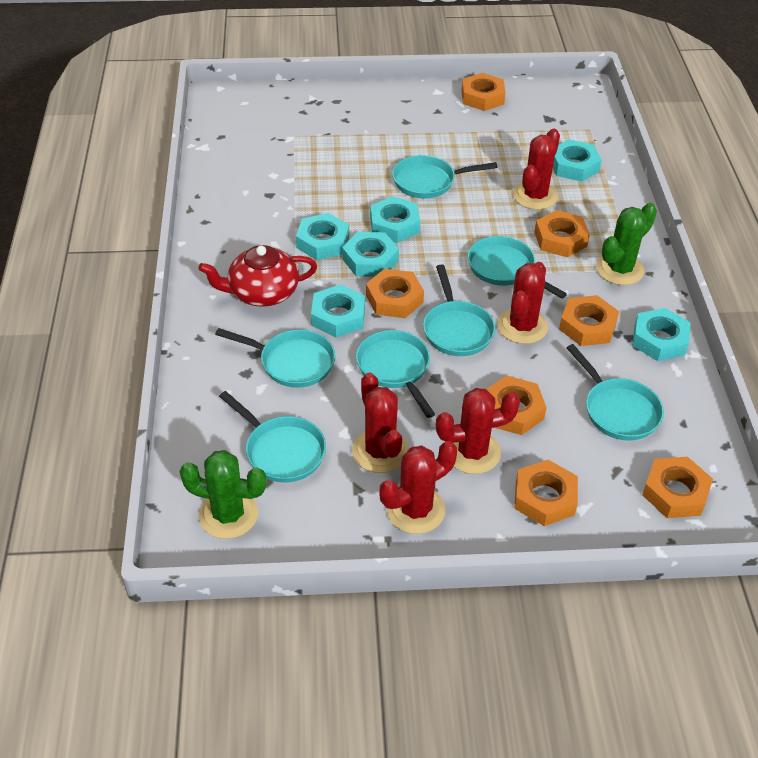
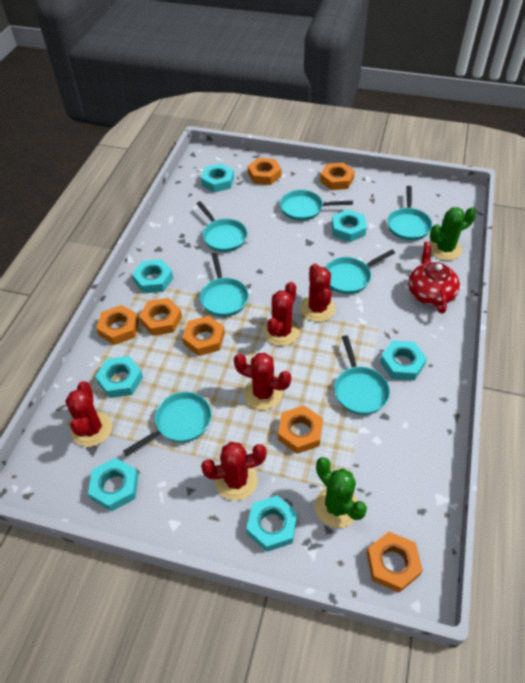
turquoise nut: 6 -> 7

